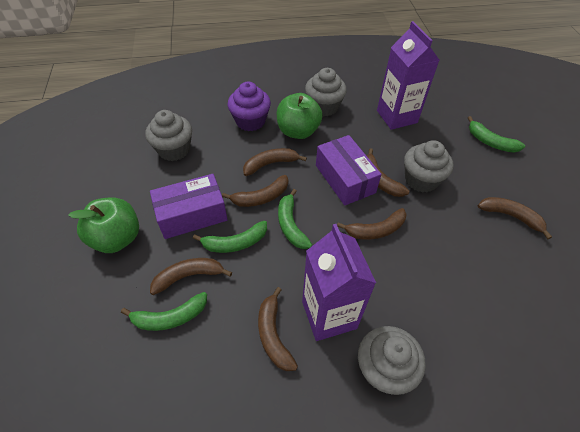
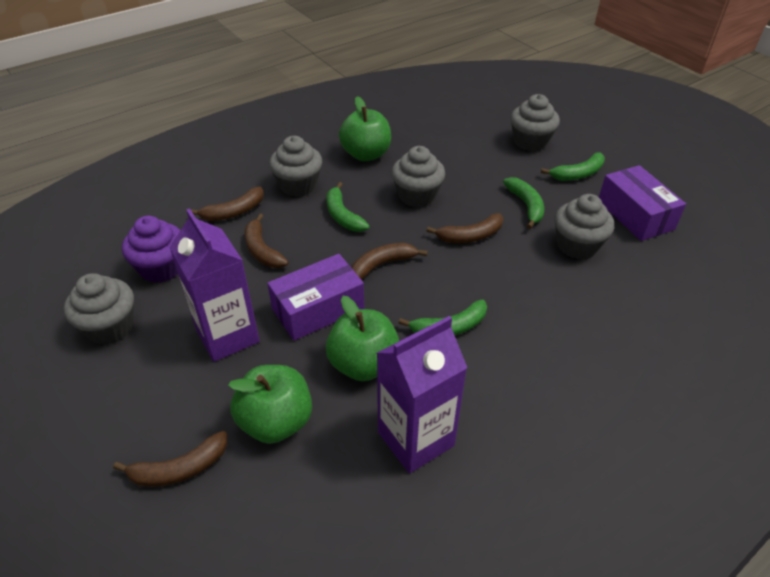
brown banana: 7 -> 5
green apple: 2 -> 3
grey cupcake: 4 -> 5

